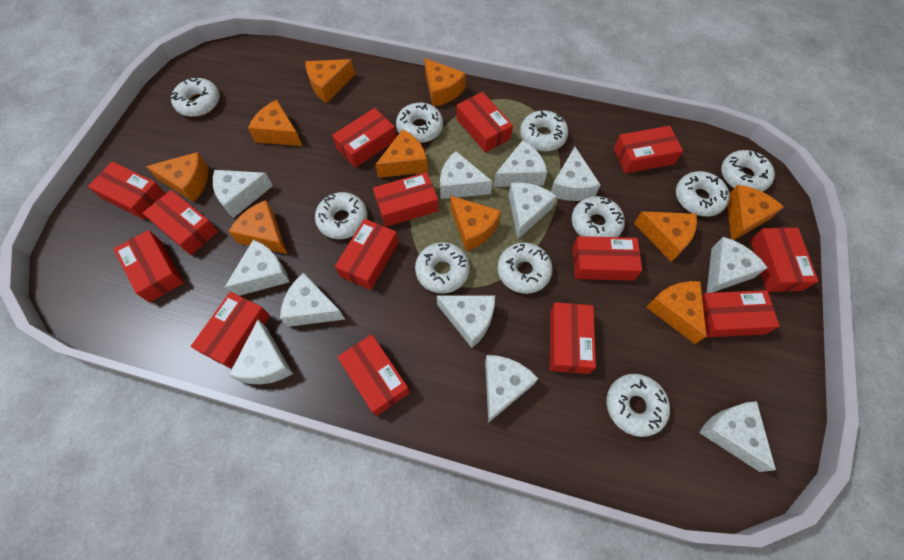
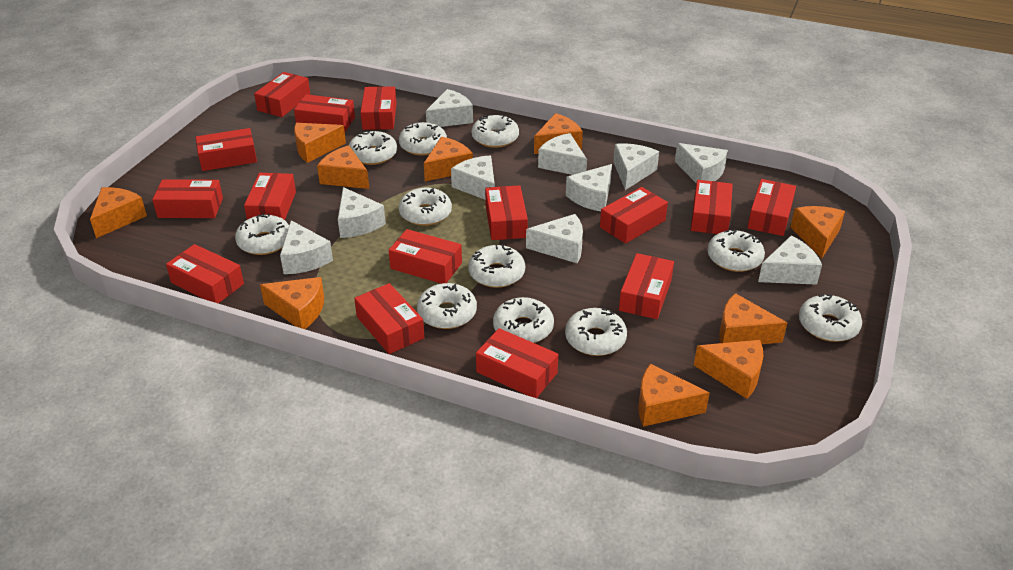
red box: 14 -> 15
white cheese: 12 -> 10
white donut: 10 -> 11

